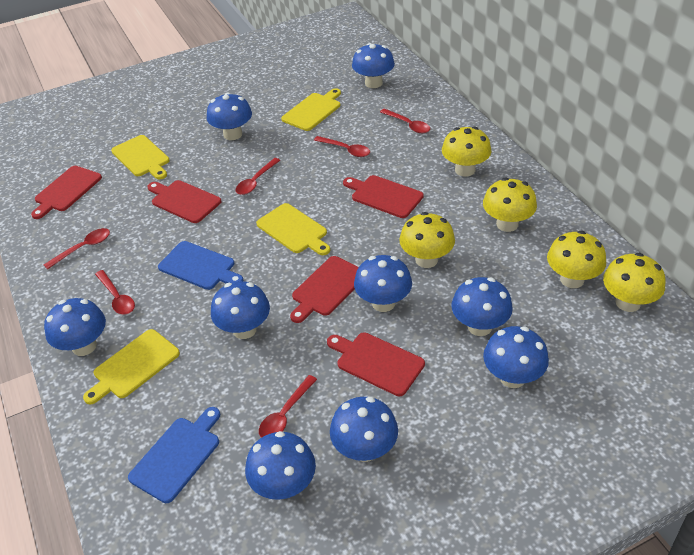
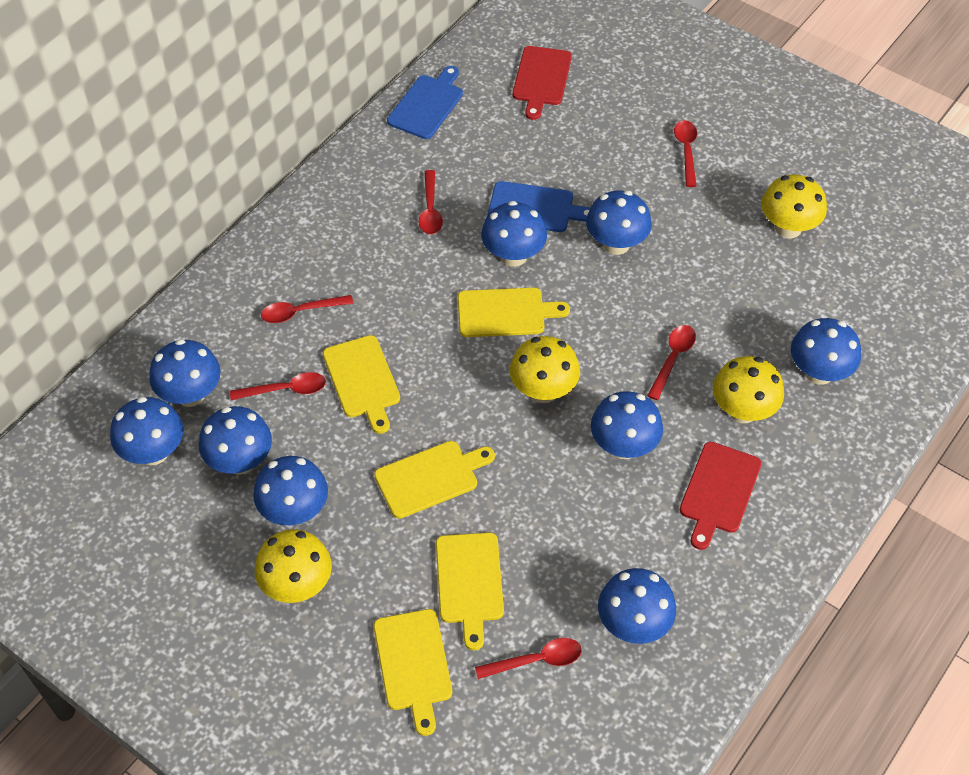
red cutting board: 5 -> 2
yellow cutting board: 4 -> 5
yellow mushroom: 5 -> 4

